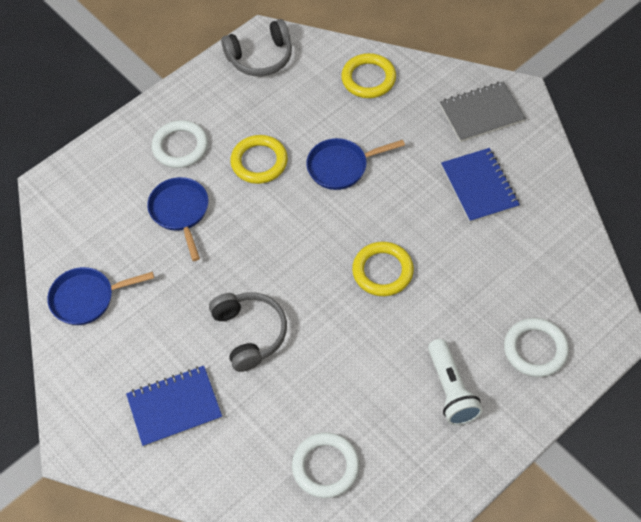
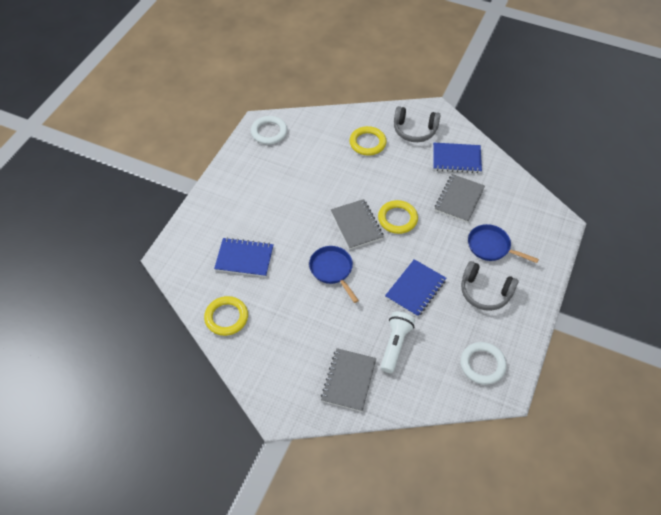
blue notebook: 2 -> 3
blue pan: 3 -> 2
grey notebook: 1 -> 3
white ring: 3 -> 2

